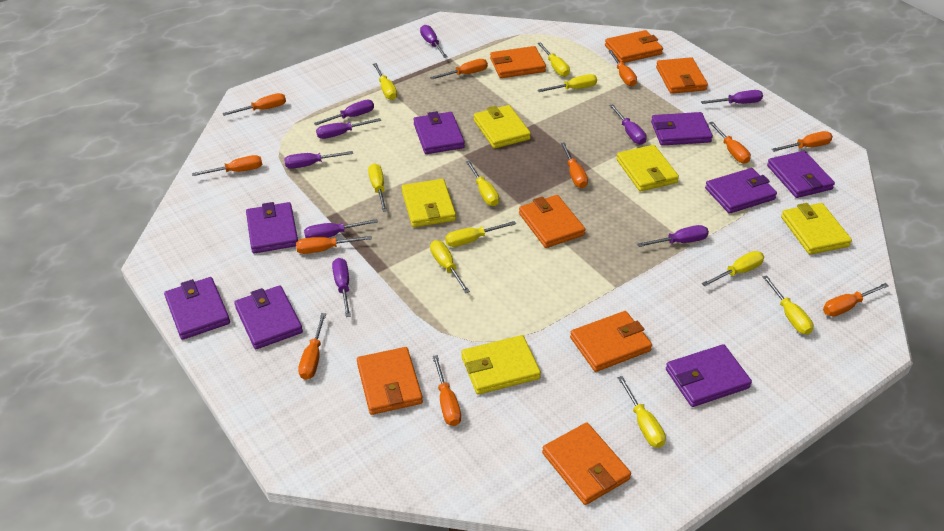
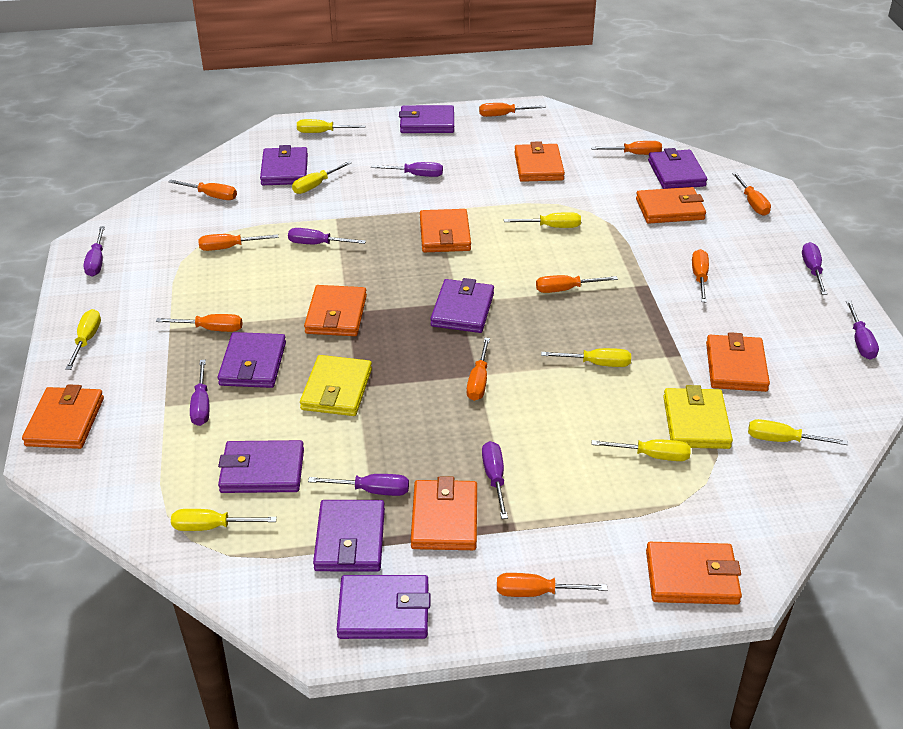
orange screwdriver: 11 -> 10
orange wallet: 7 -> 8
purple screwdriver: 9 -> 8
yellow screwdriver: 10 -> 8
yellow wallet: 5 -> 2

